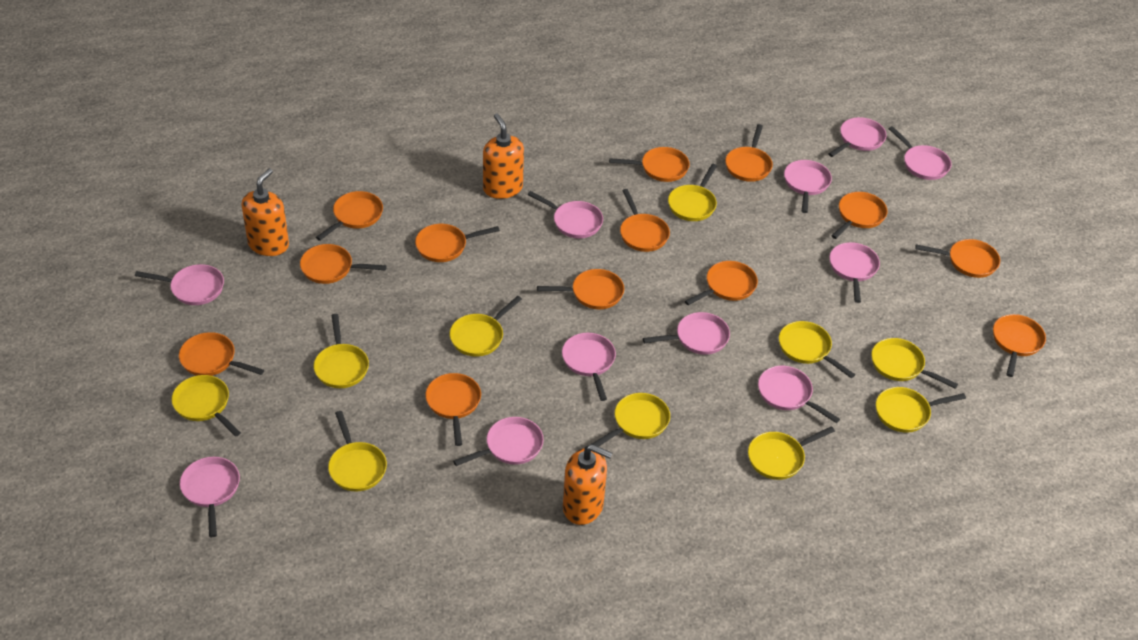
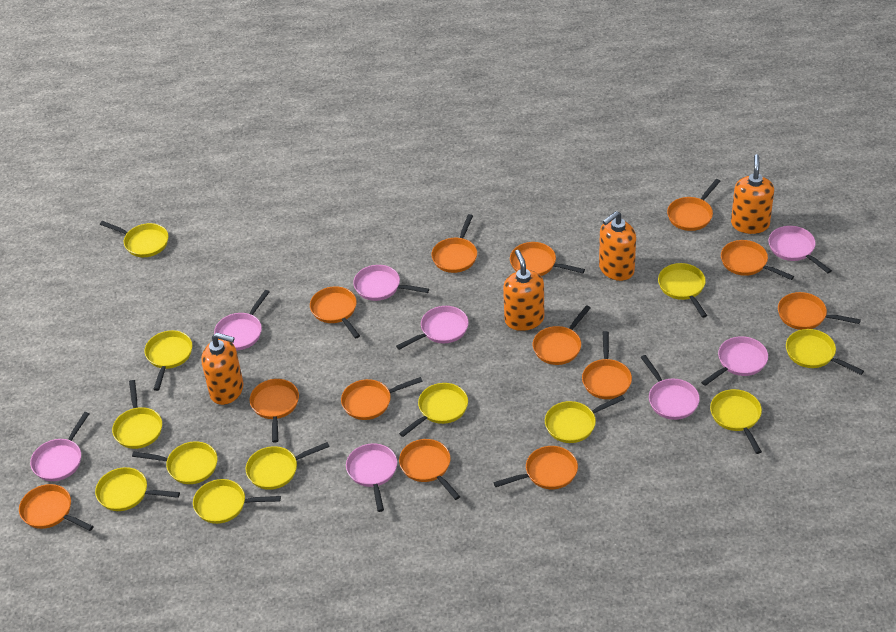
orange soap dispenser: 3 -> 4
pink pan: 11 -> 8
yellow pan: 10 -> 12

